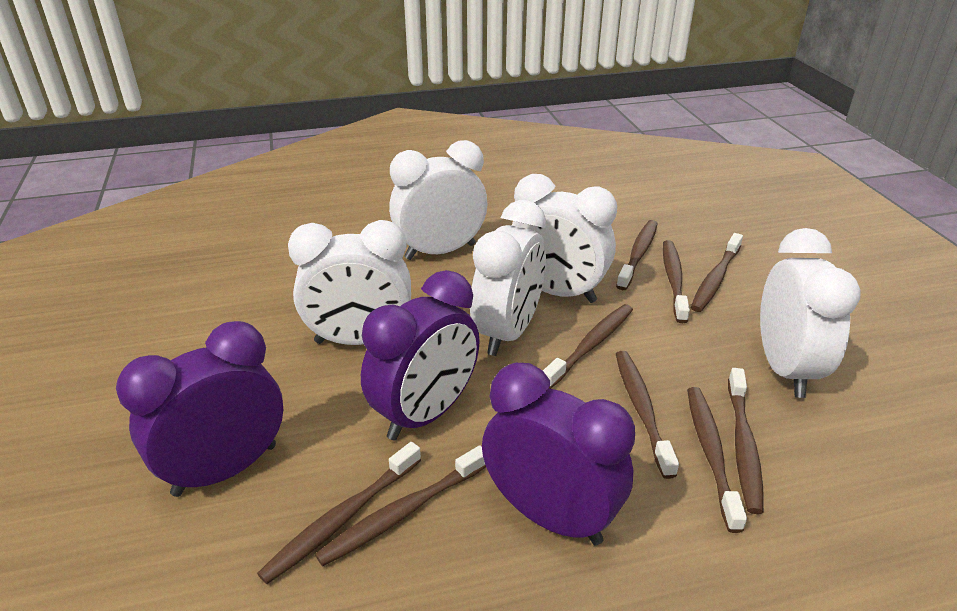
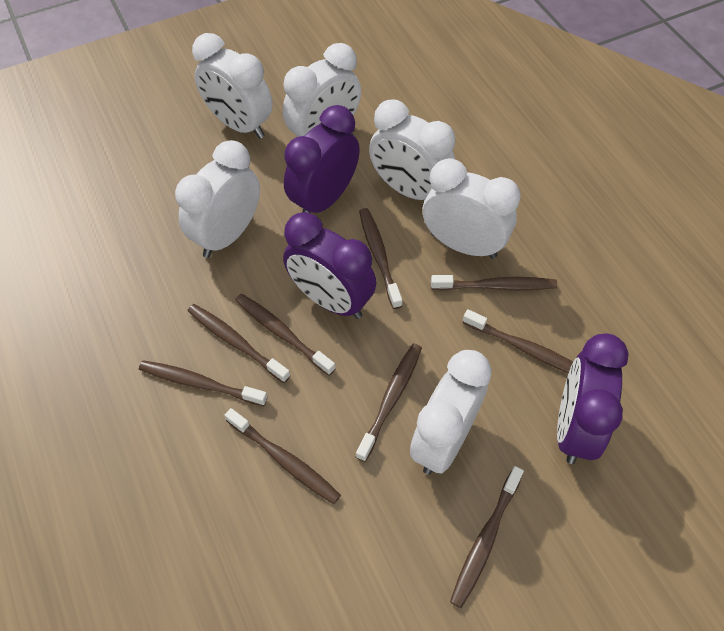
white clock: 5 -> 6

